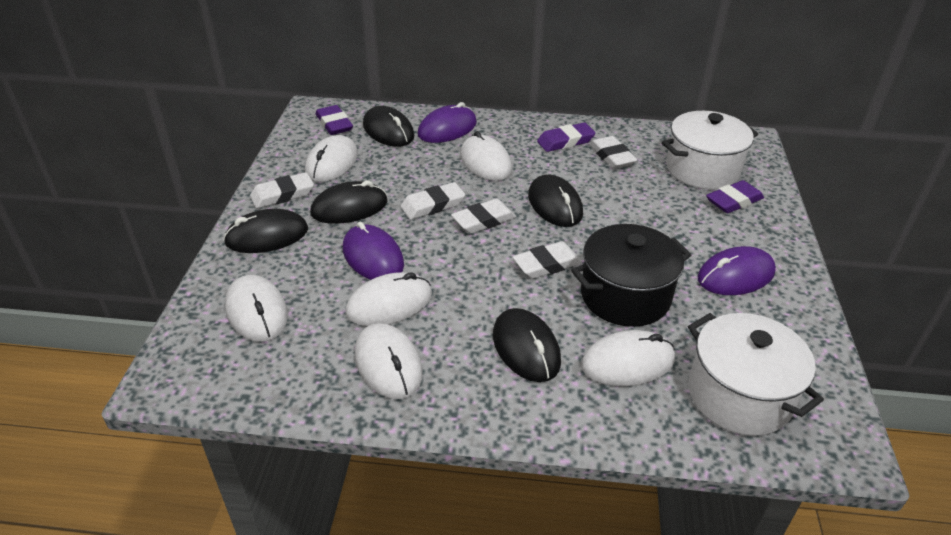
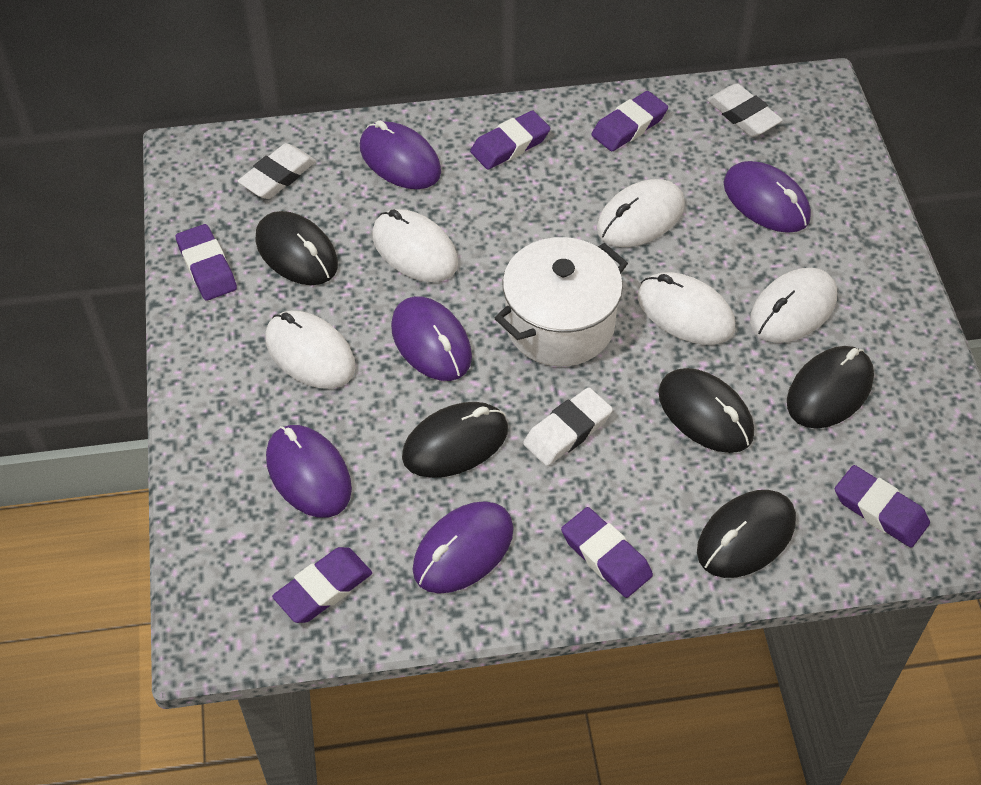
black pot: 1 -> 0
purple eraser: 3 -> 6
purple mouse: 3 -> 5
white eraser: 5 -> 3
white mouse: 6 -> 5
white pot: 2 -> 1

